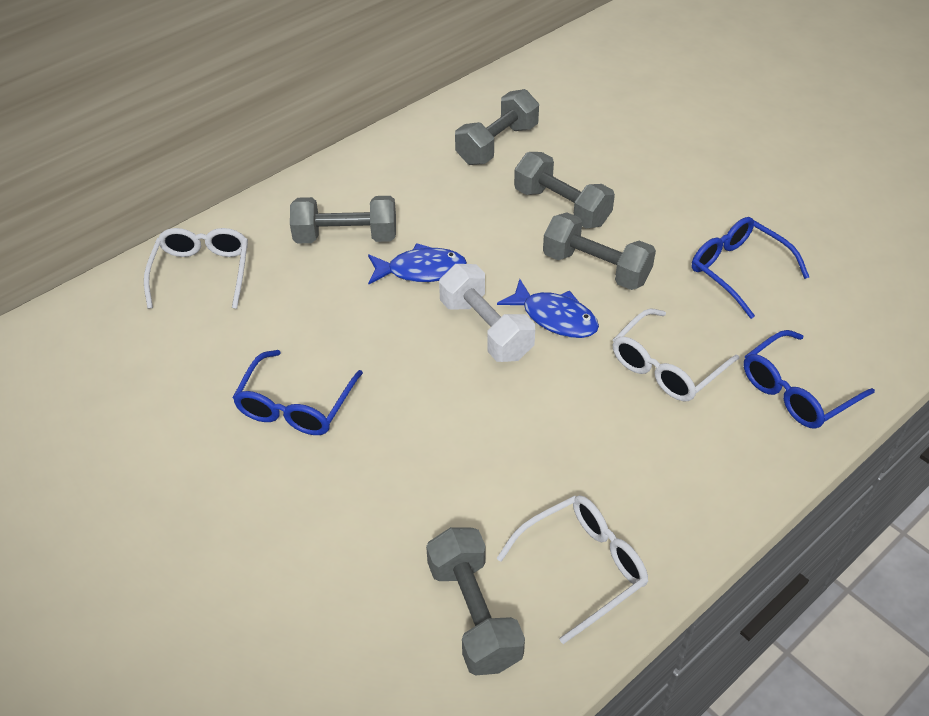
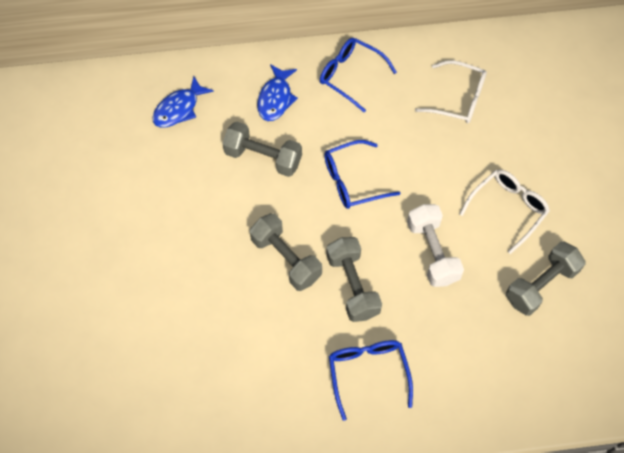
grey dumbbell: 5 -> 4
white glasses: 3 -> 2

